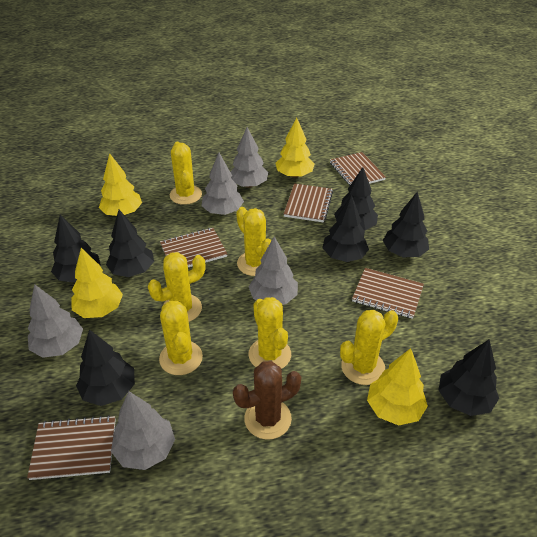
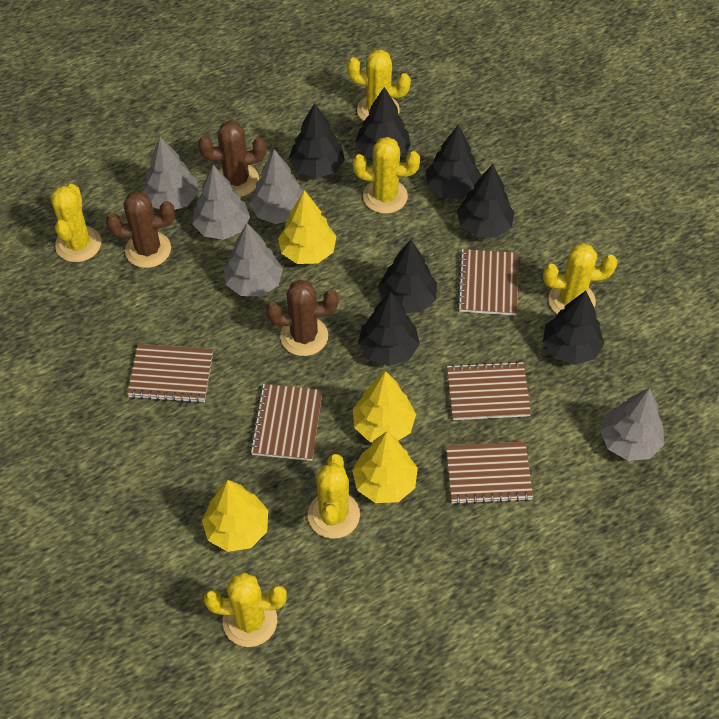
brown cactus: 1 -> 3

